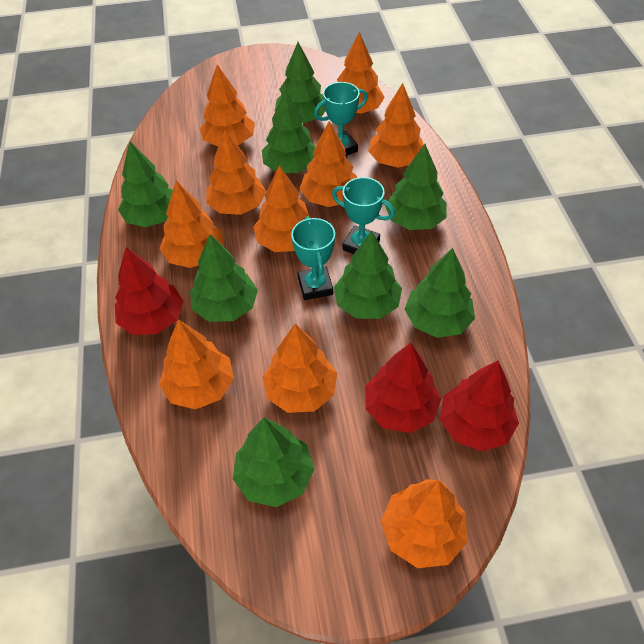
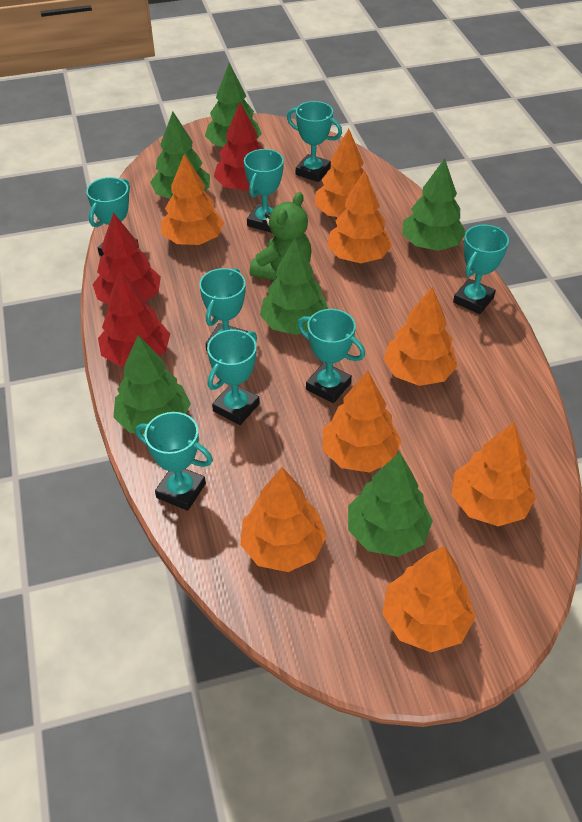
green teddy bear: 0 -> 1
green tree: 8 -> 6
orange tree: 10 -> 8
turquoise trophy: 3 -> 8

